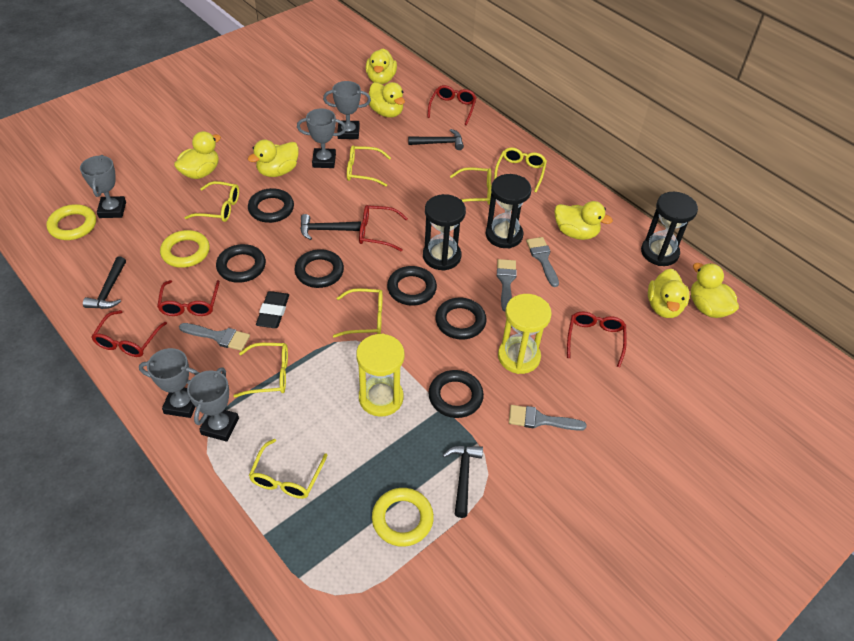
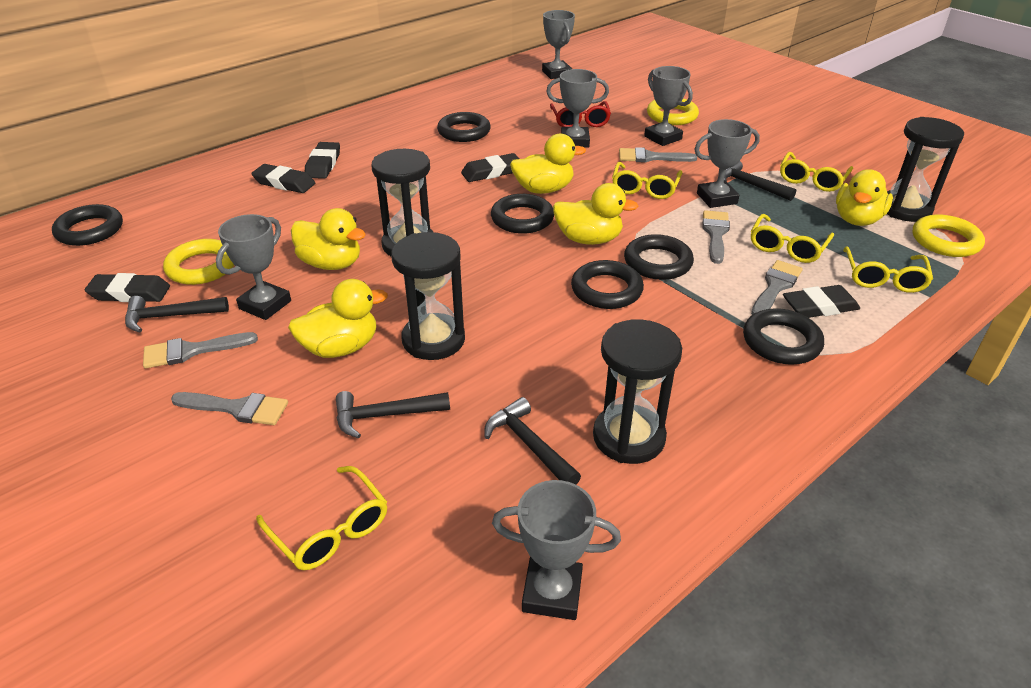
black eraser: 1 -> 5
black hourglass: 3 -> 4
grey brush: 4 -> 5
grey trophy: 5 -> 6
red glasses: 5 -> 1
yellow duck: 7 -> 5
yellow glasses: 7 -> 5
yellow hourglass: 2 -> 0

